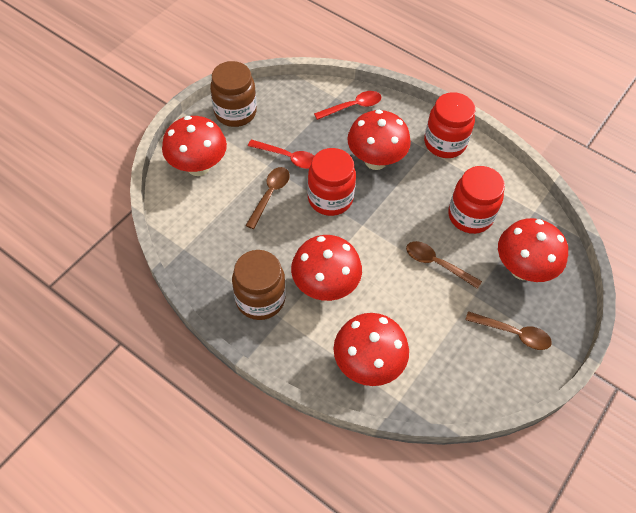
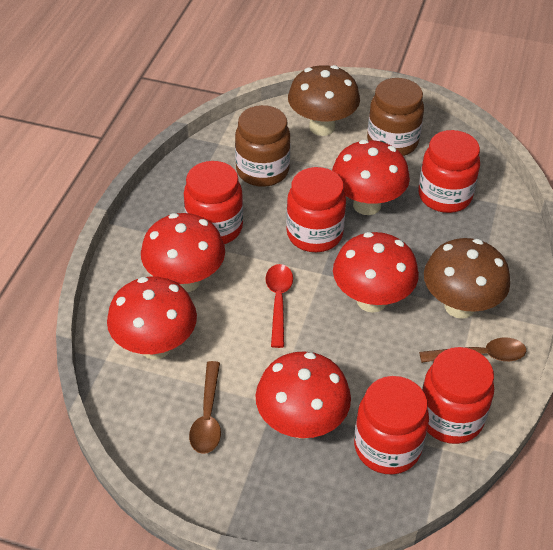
brown mushroom: 0 -> 2
brown spoon: 3 -> 2
red jar: 3 -> 5
red spoon: 2 -> 1

